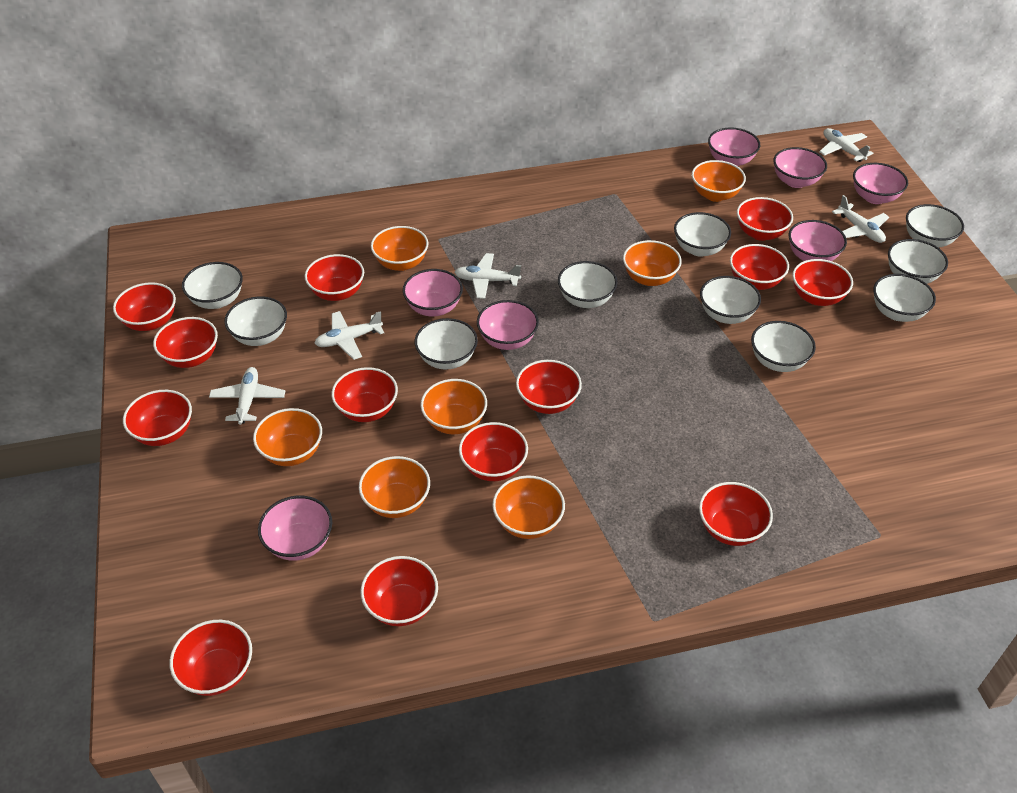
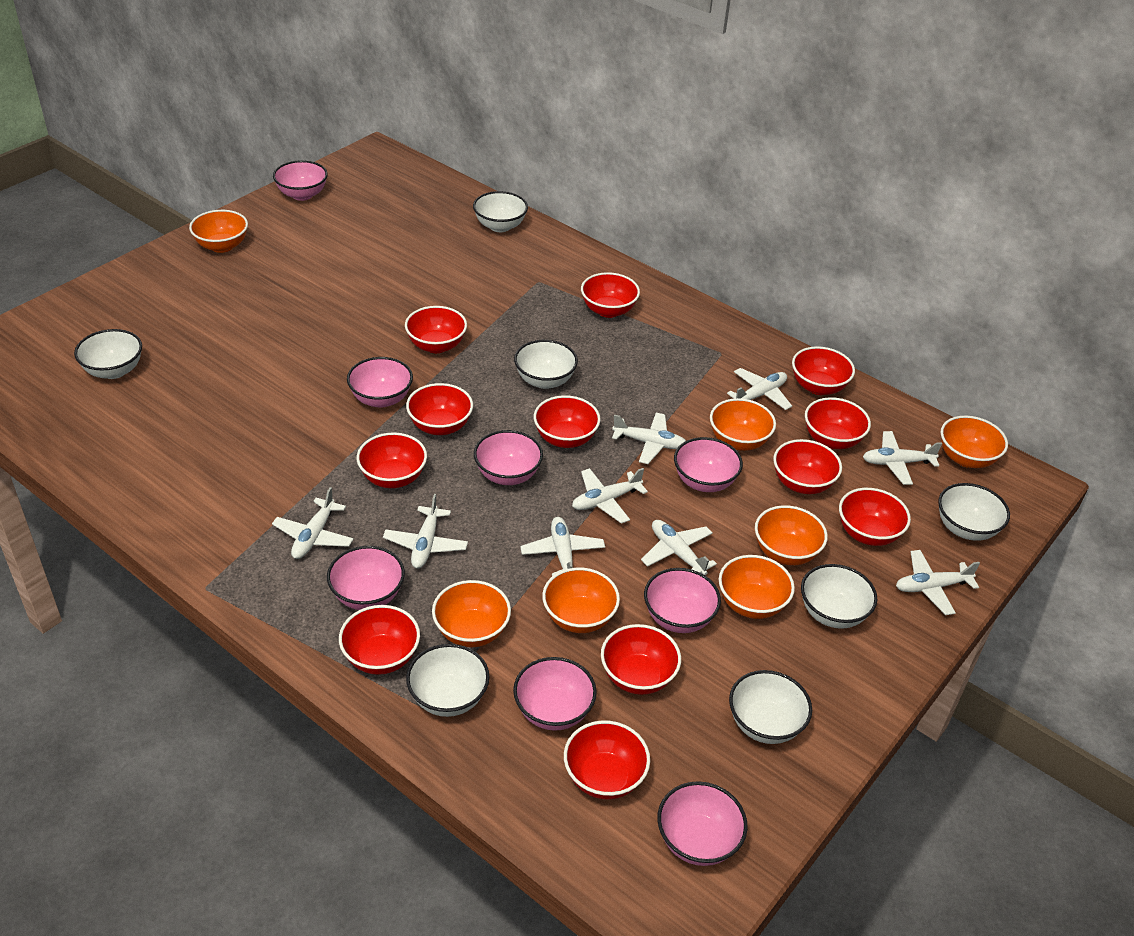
pink bowl: 7 -> 8
red bowl: 13 -> 12
white bowl: 10 -> 7
white plane: 5 -> 9

